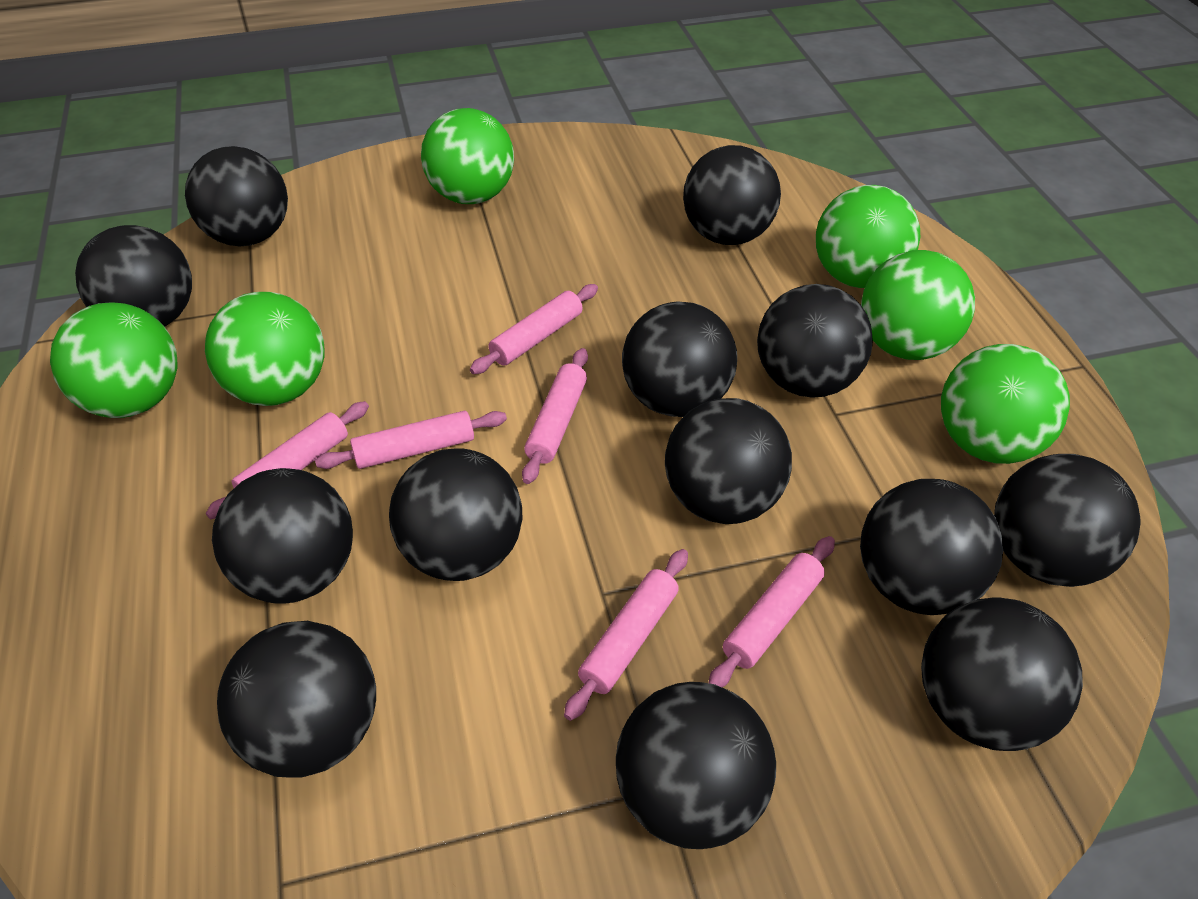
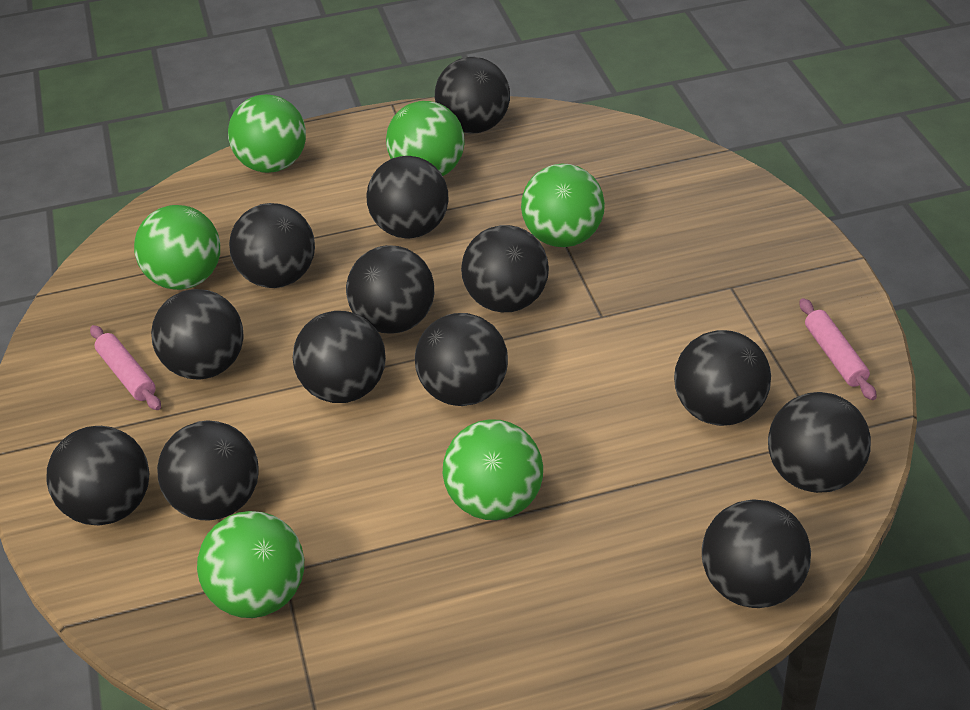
pink rolling pin: 6 -> 2

